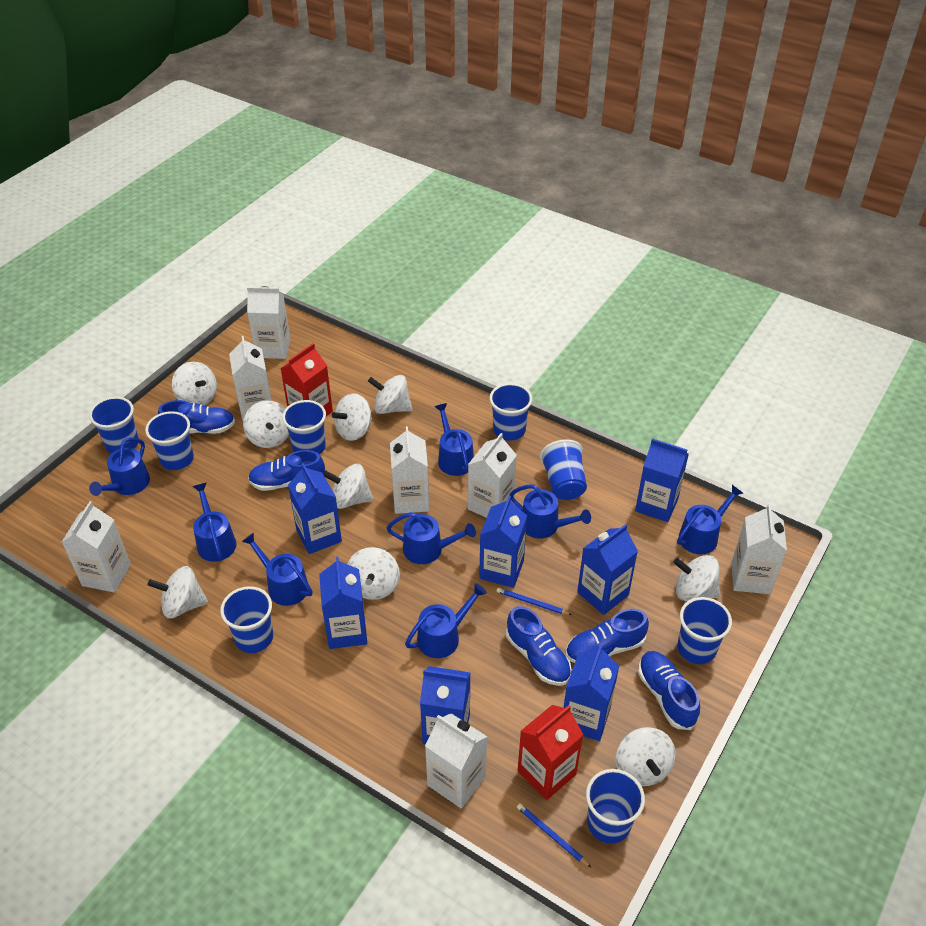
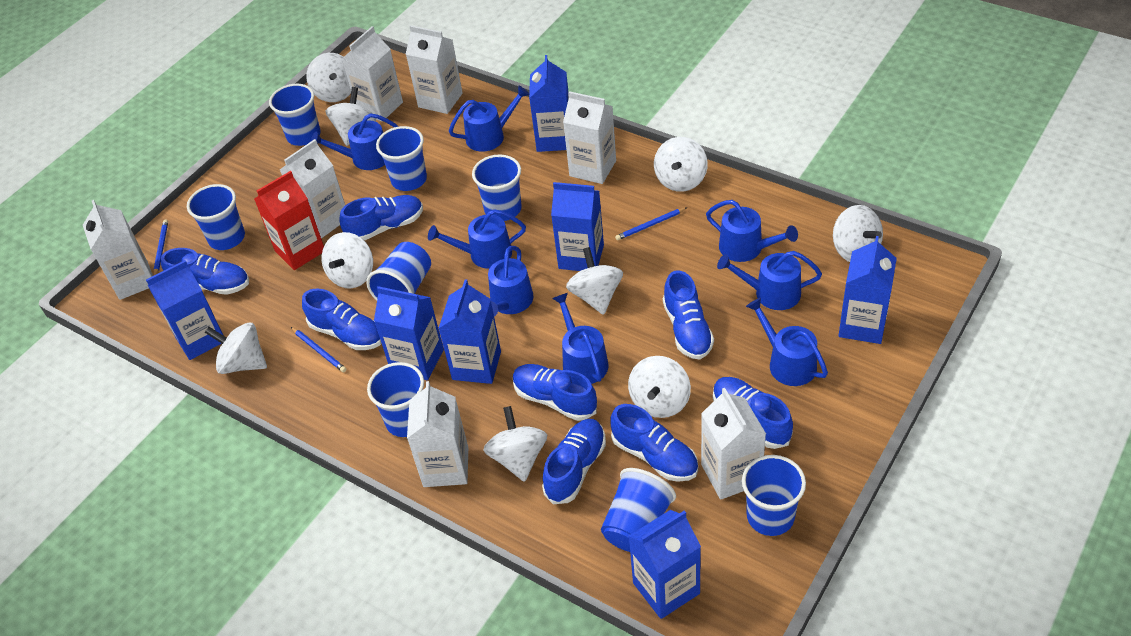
blue pencil: 2 -> 3
blue shoe: 5 -> 8
red carton: 2 -> 1

